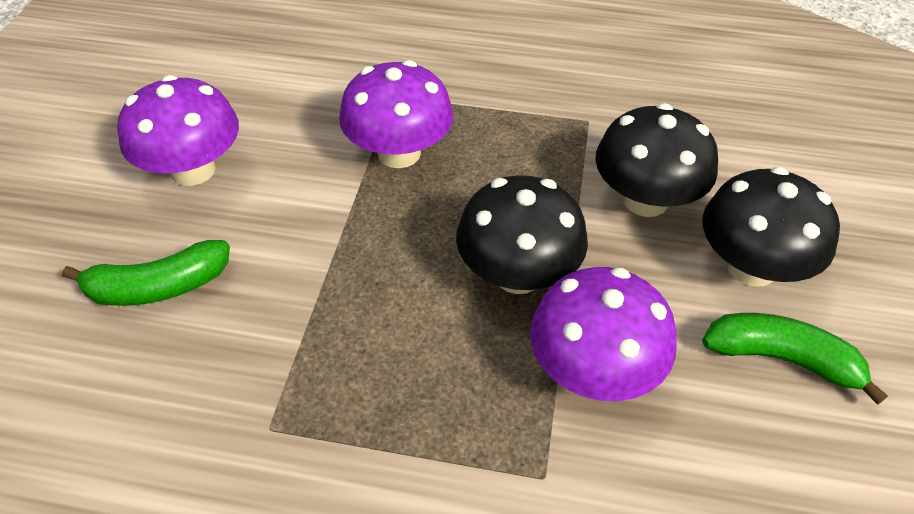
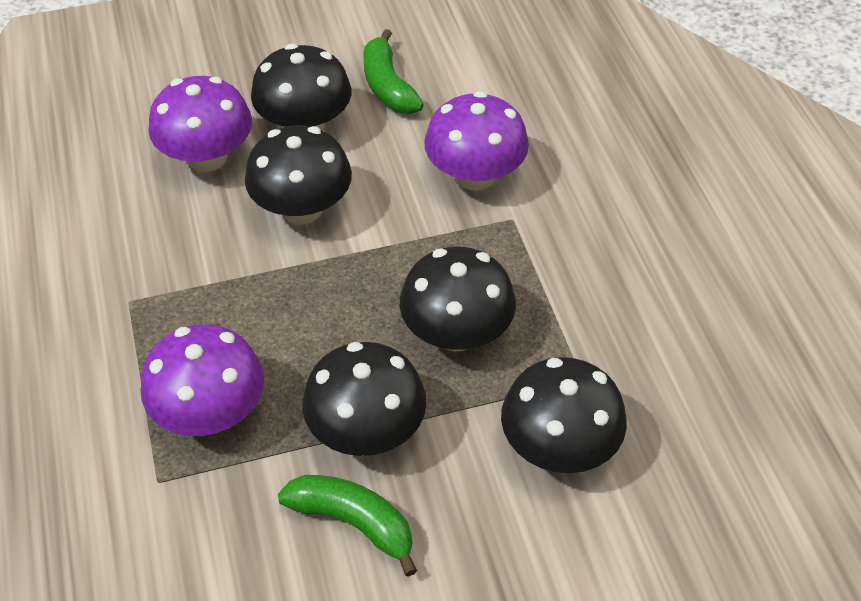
black mushroom: 3 -> 5

